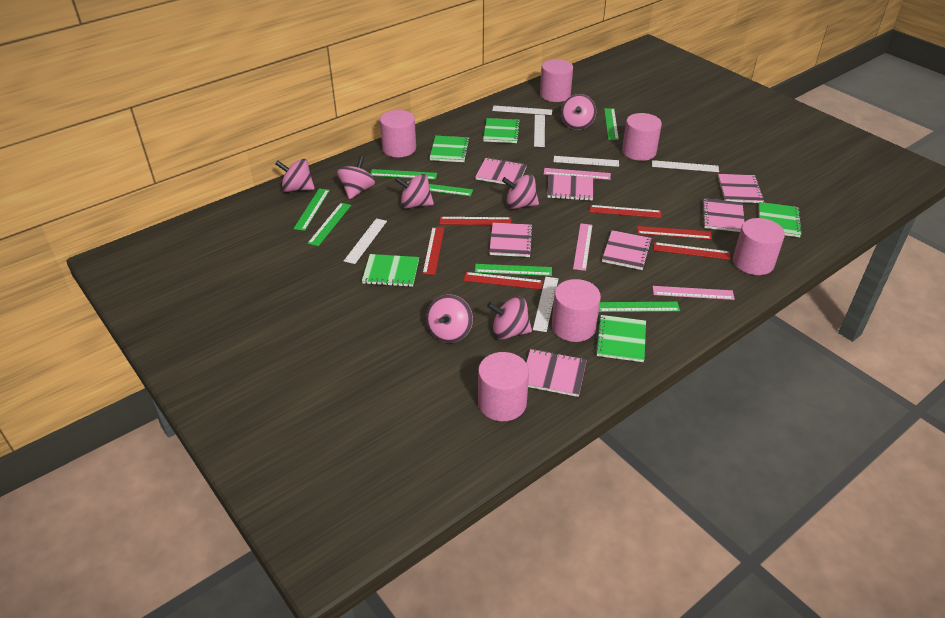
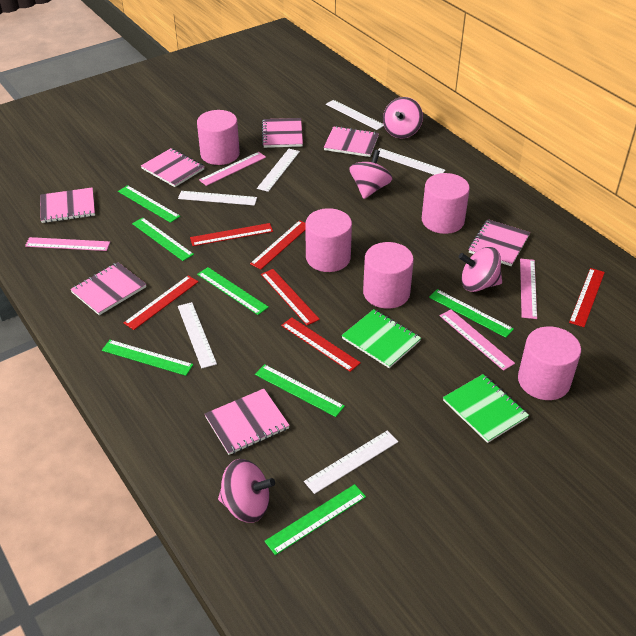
green notebook: 5 -> 2
pink cylinder: 6 -> 5
pink ruler: 3 -> 4
pink spinning top: 7 -> 4

